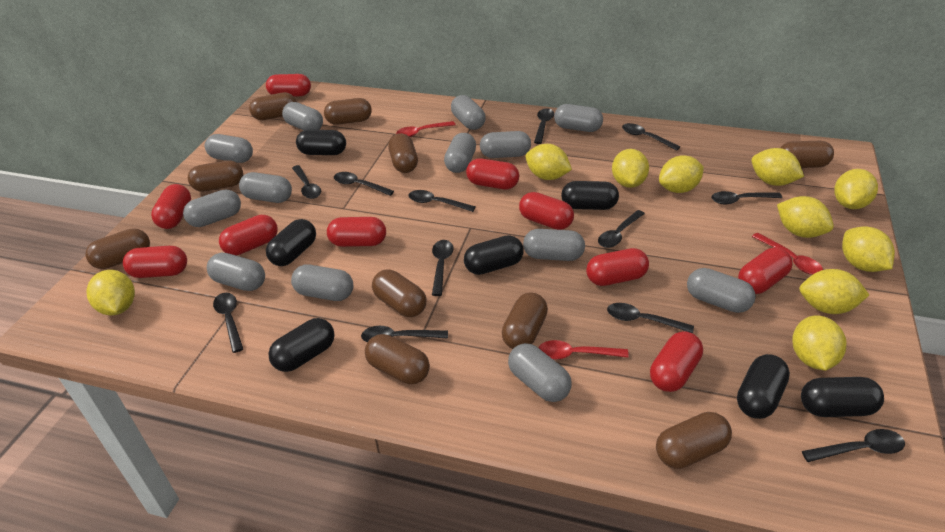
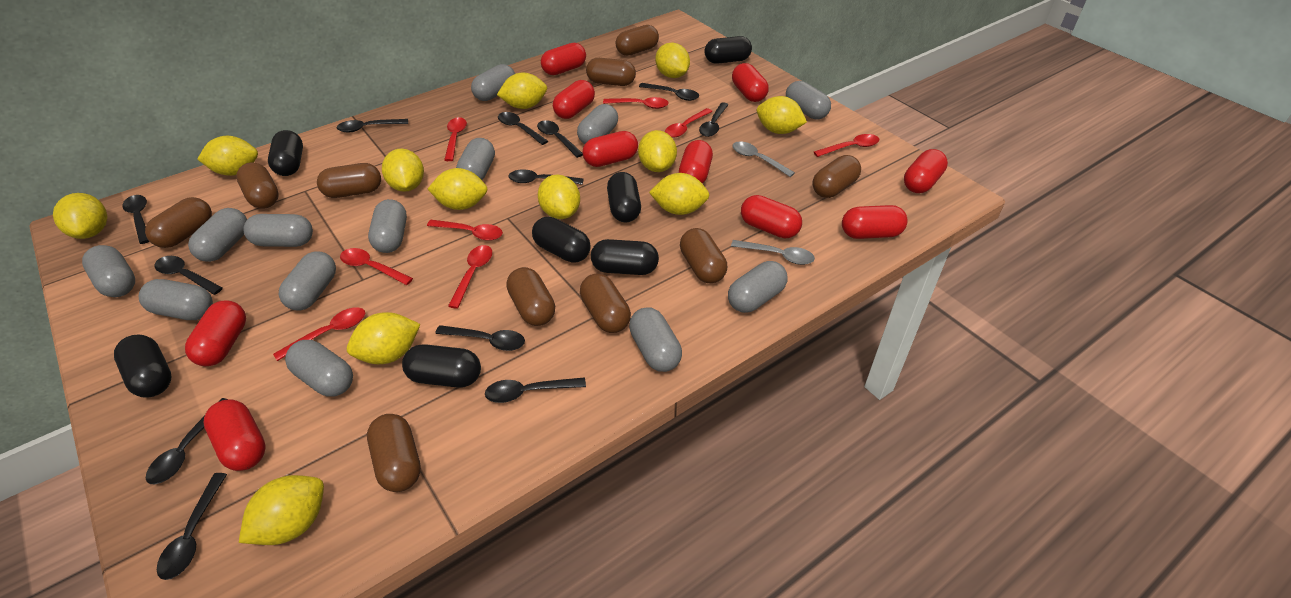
grey spoon: 0 -> 2
red spoon: 3 -> 8
yellow lemon: 10 -> 12

